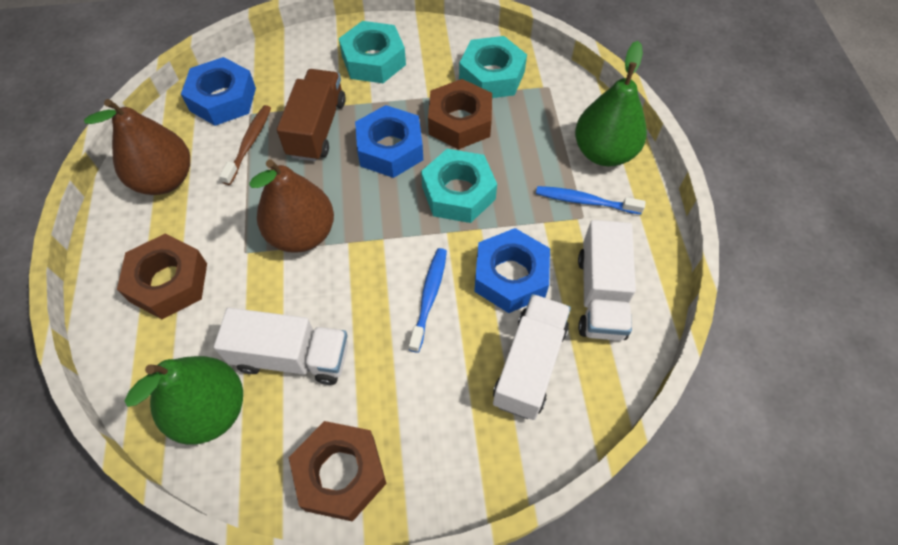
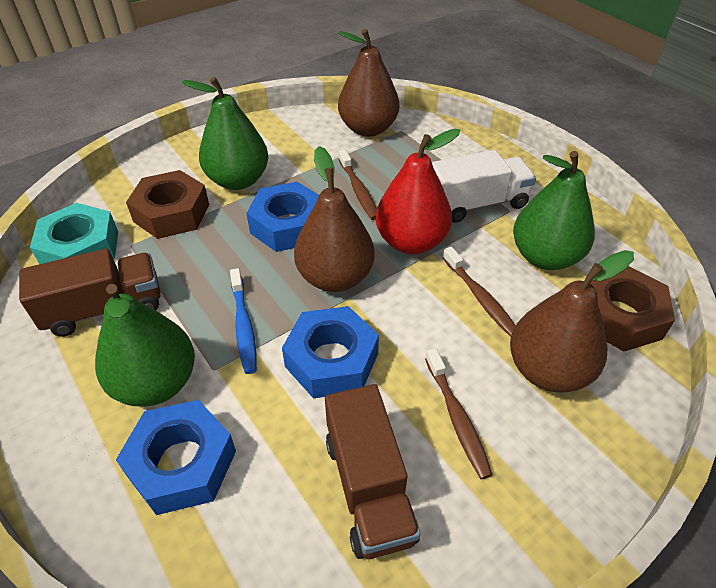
blue toothbrush: 2 -> 1
brown nut: 3 -> 2
brown pear: 2 -> 3
brown toothbrush: 1 -> 3
brown truck: 1 -> 2
green pear: 2 -> 3
red pear: 0 -> 1
turquoise nut: 3 -> 1
white truck: 3 -> 1

